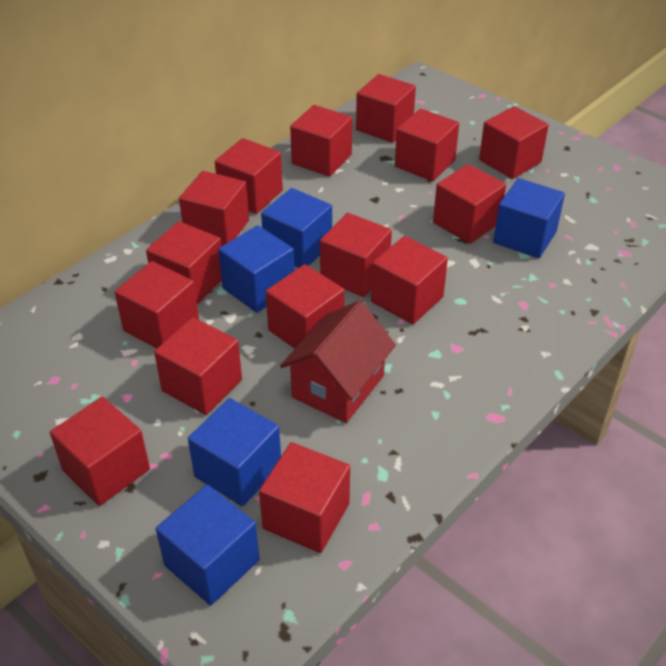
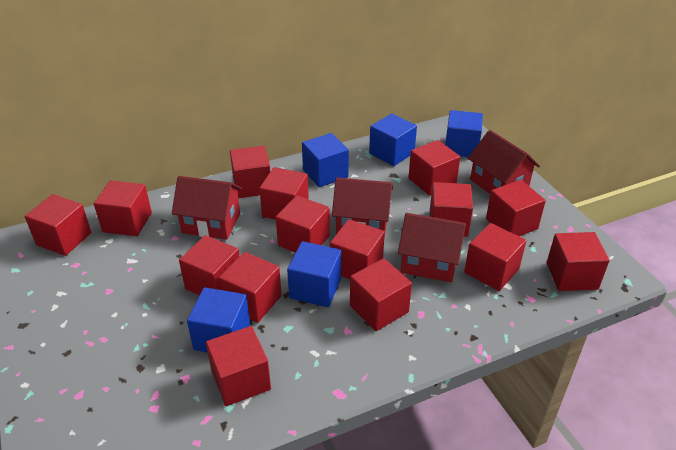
red house: 1 -> 4

